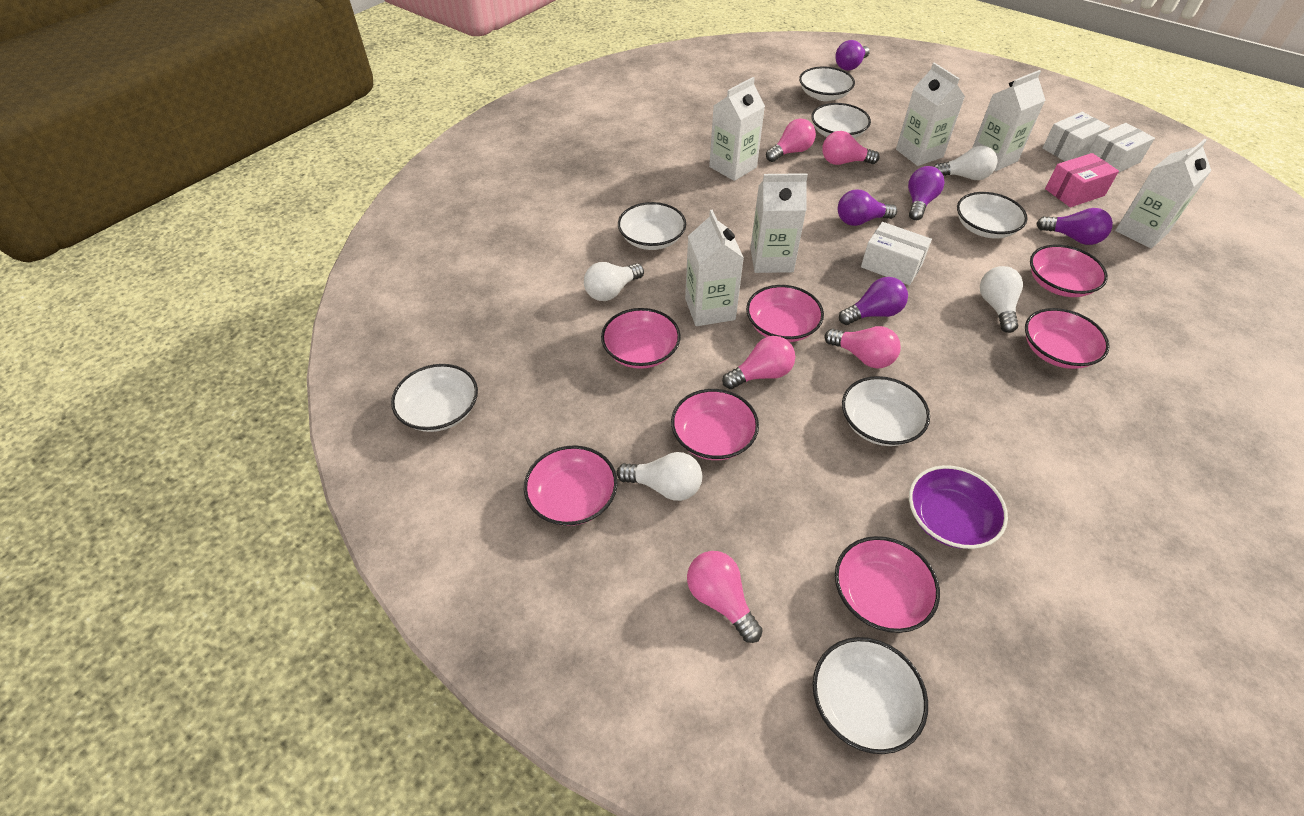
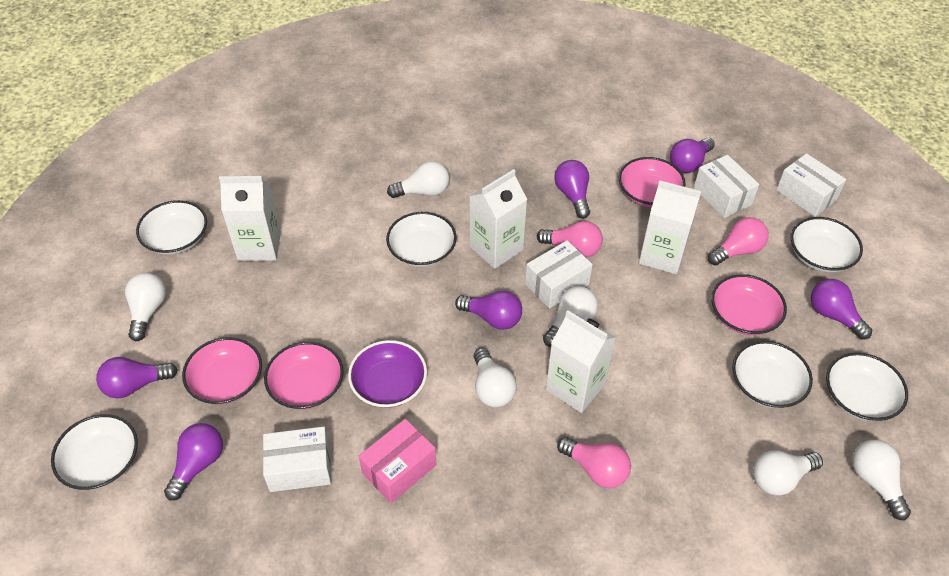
pink bowl: 7 -> 4
pink light bulb: 5 -> 3
purple light bulb: 5 -> 6
white bowl: 7 -> 6
white box: 3 -> 4
white carton: 6 -> 4
white light bulb: 4 -> 6

